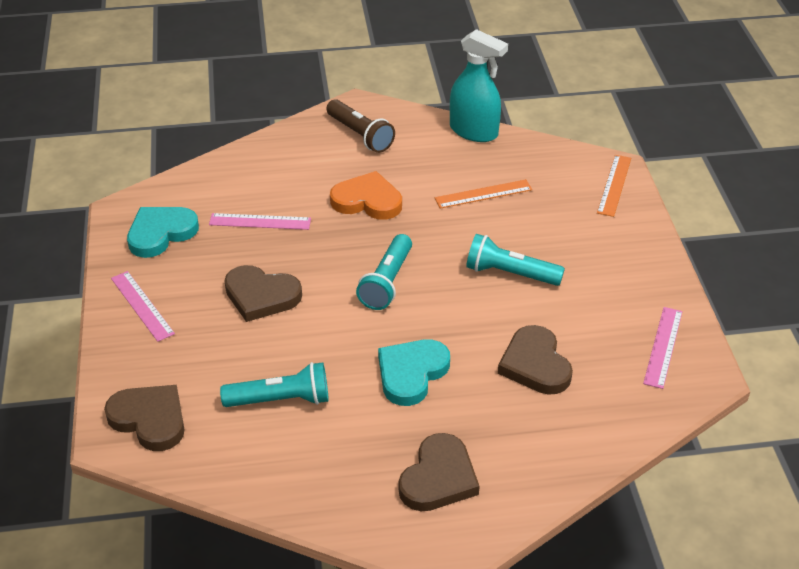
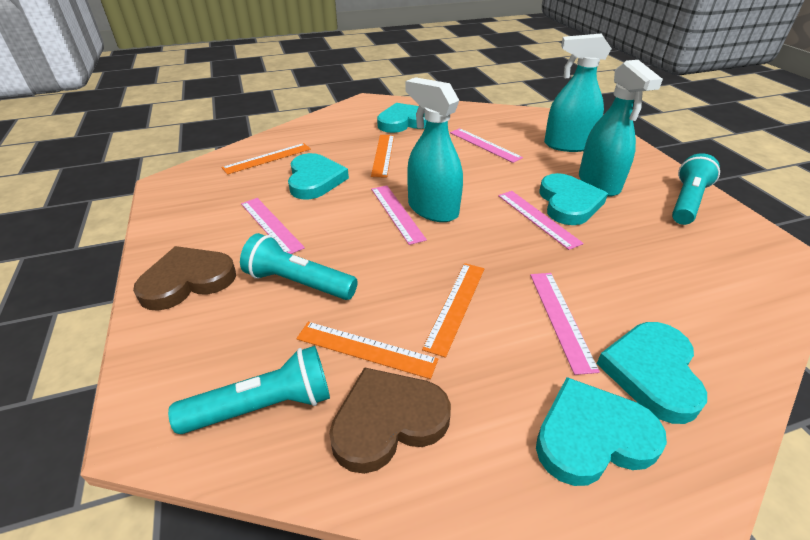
brown flashlight: 1 -> 0
brown heart: 4 -> 2
orange heart: 1 -> 0
orange ruler: 2 -> 4
pink ruler: 3 -> 5
turquoise heart: 2 -> 5
turquoise spray bottle: 1 -> 3

